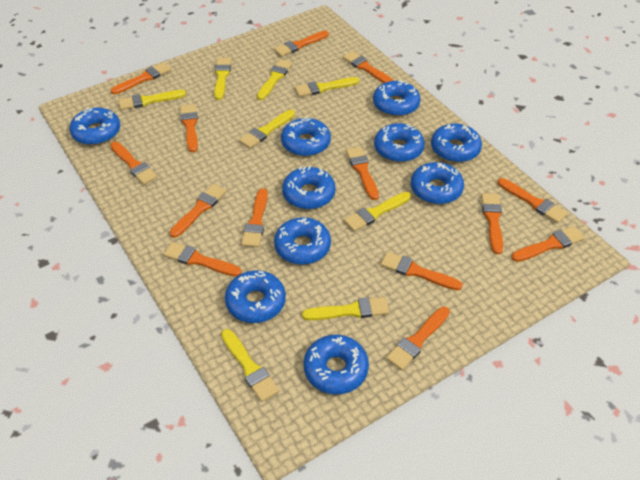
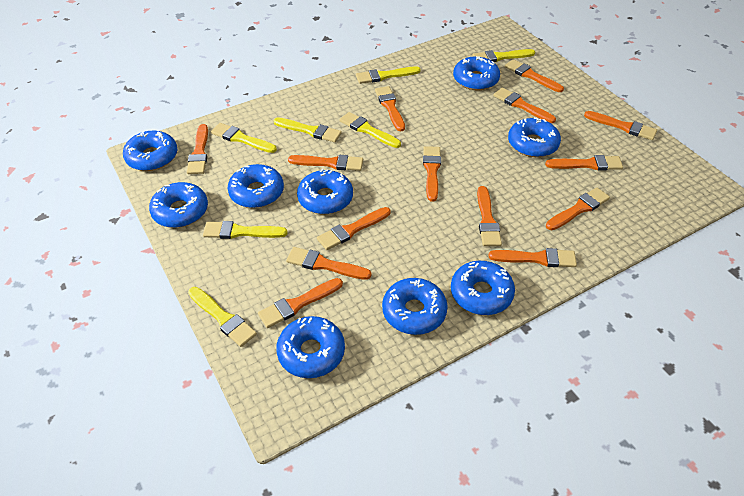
blue donut: 10 -> 9
yellow brush: 8 -> 7

